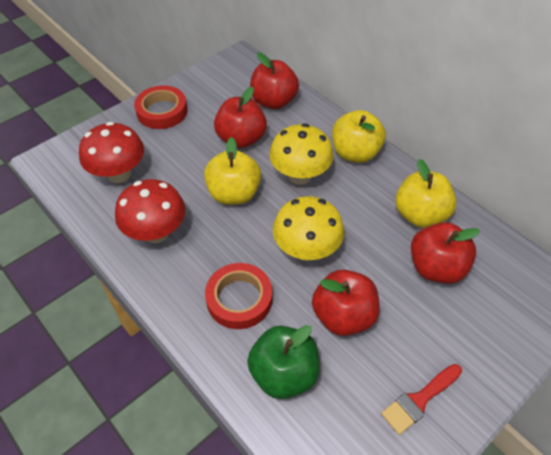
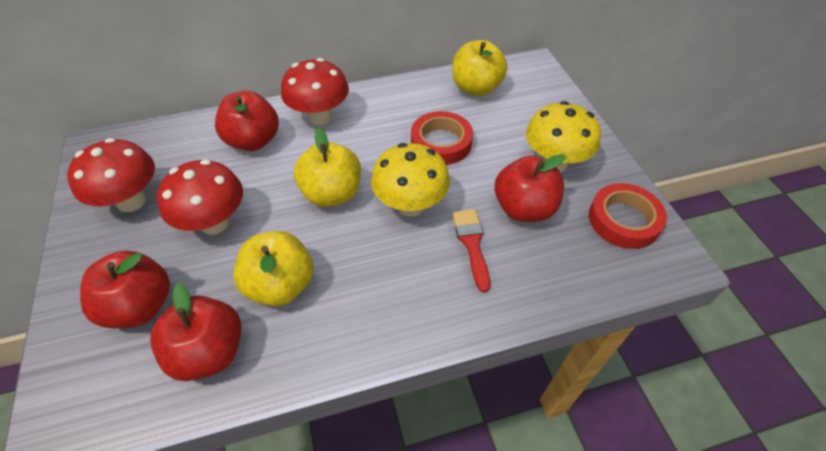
green apple: 1 -> 0
red mushroom: 2 -> 3

